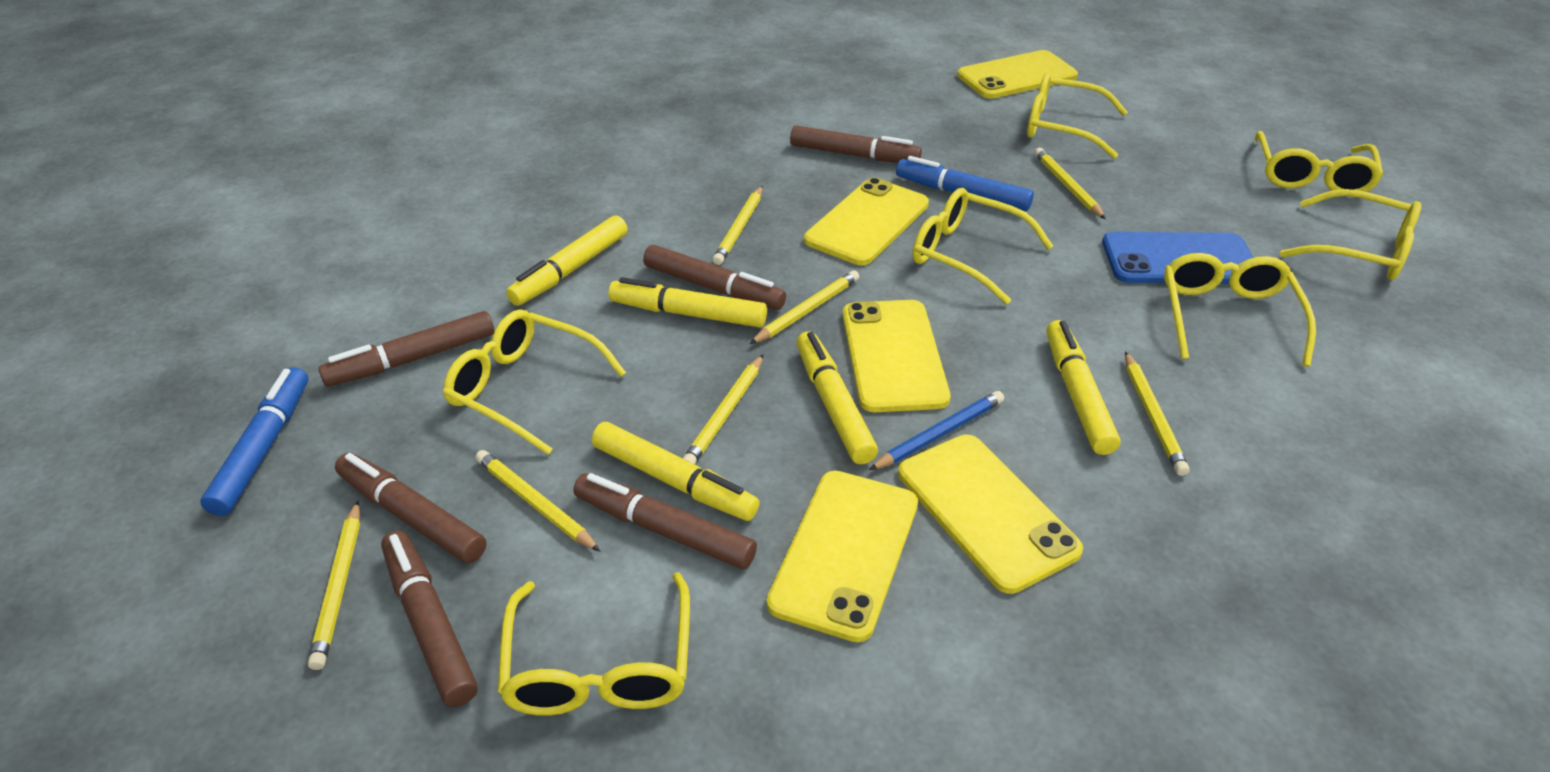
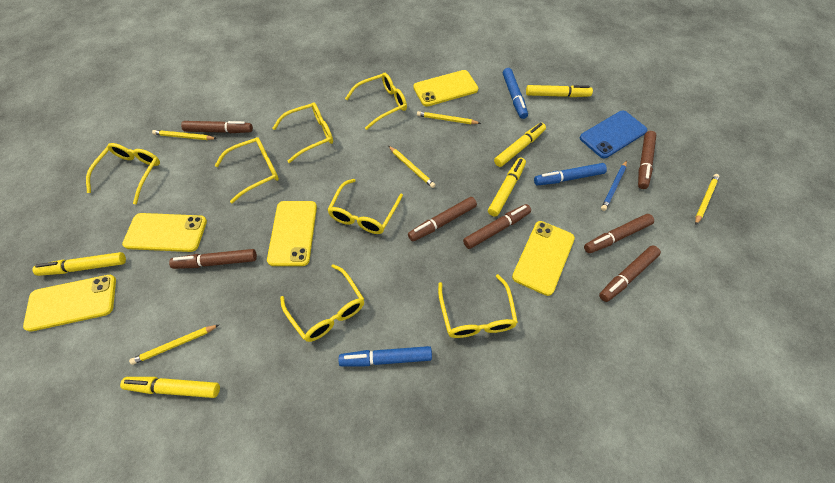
blue marker: 2 -> 3
brown marker: 6 -> 7
yellow pencil: 7 -> 5

